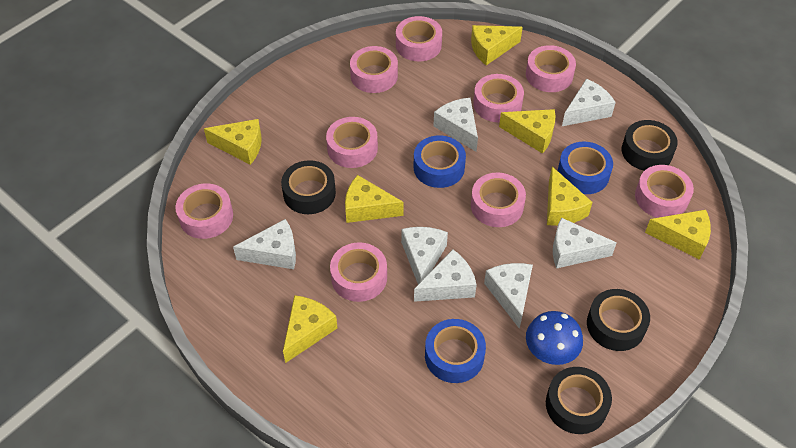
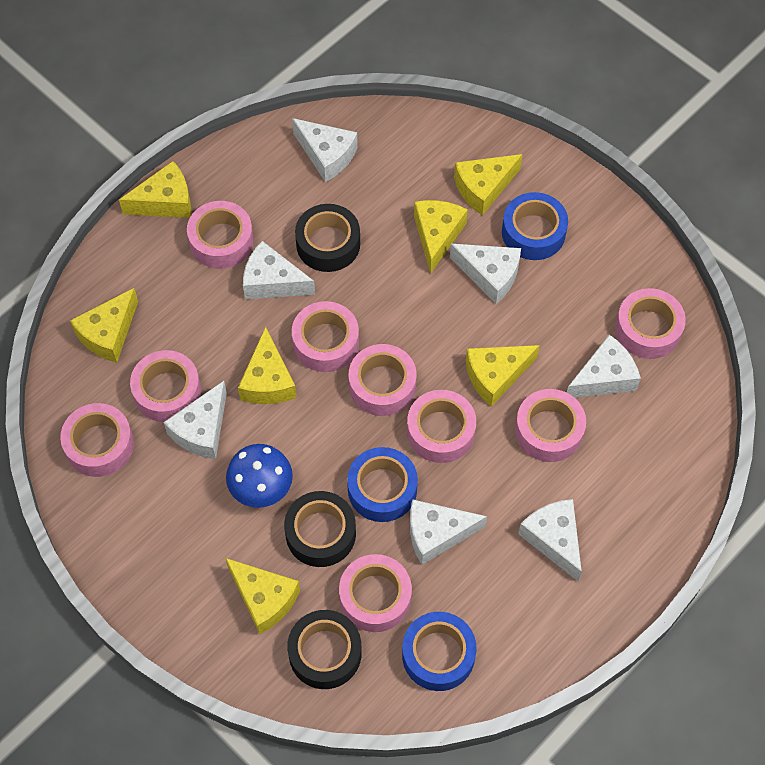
black tape: 4 -> 3

